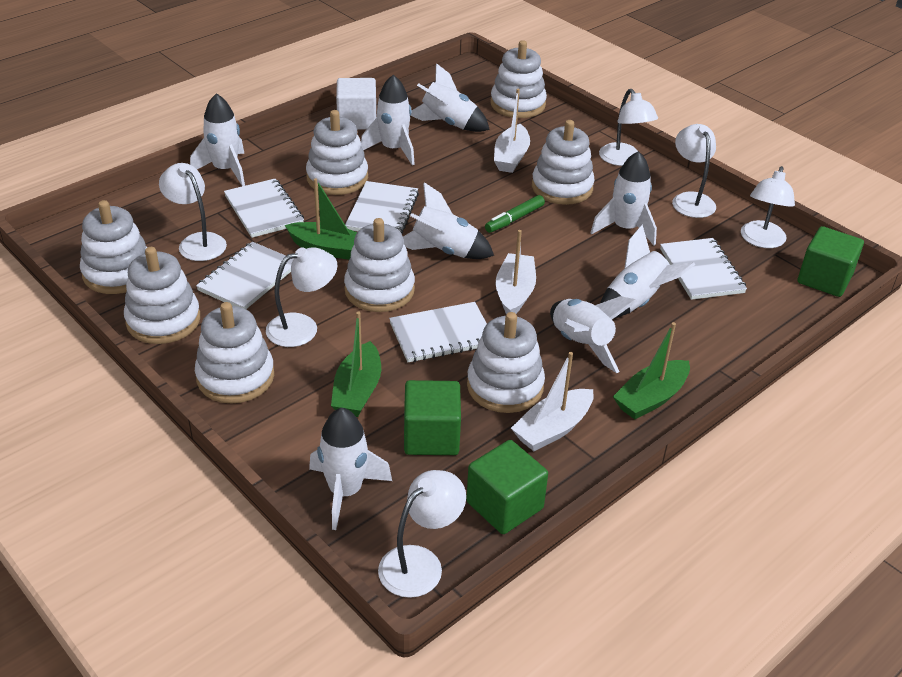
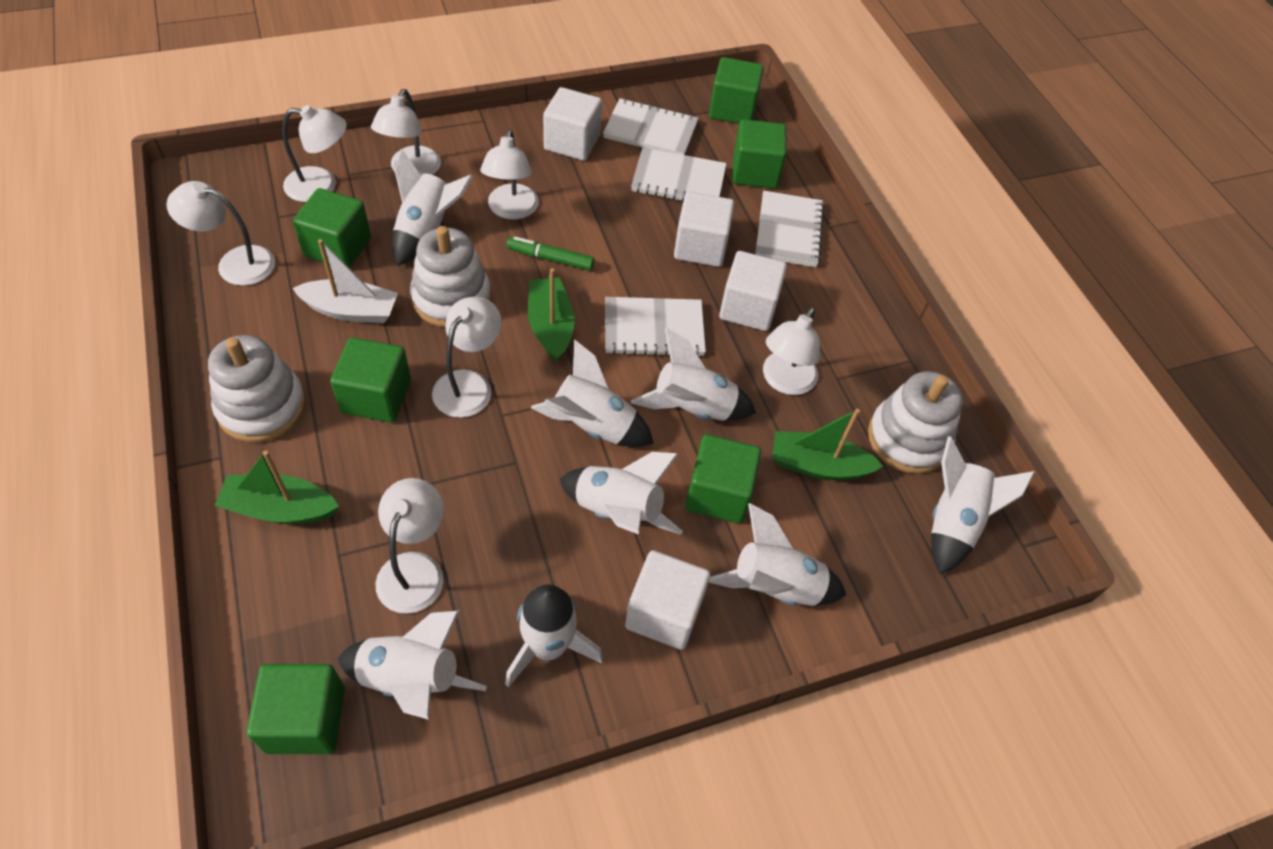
green cube: 3 -> 6
white boat: 3 -> 1
white cube: 1 -> 4
white lamp: 6 -> 7
white notebook: 5 -> 4
white stacking toy: 8 -> 3

